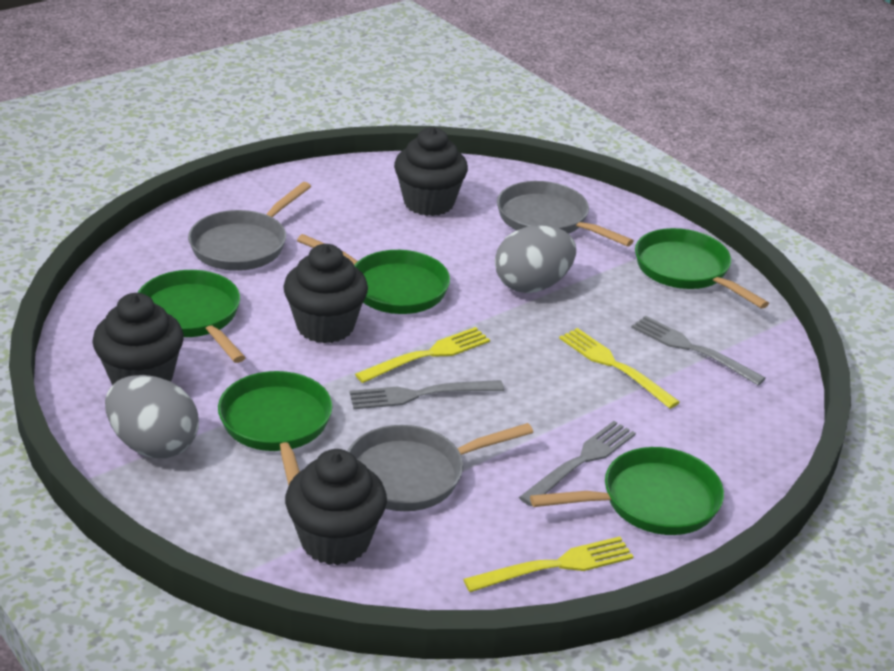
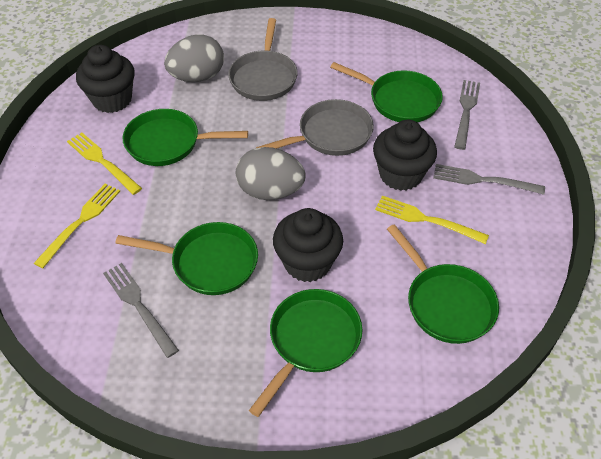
black cupcake: 4 -> 3
grey pan: 3 -> 2

